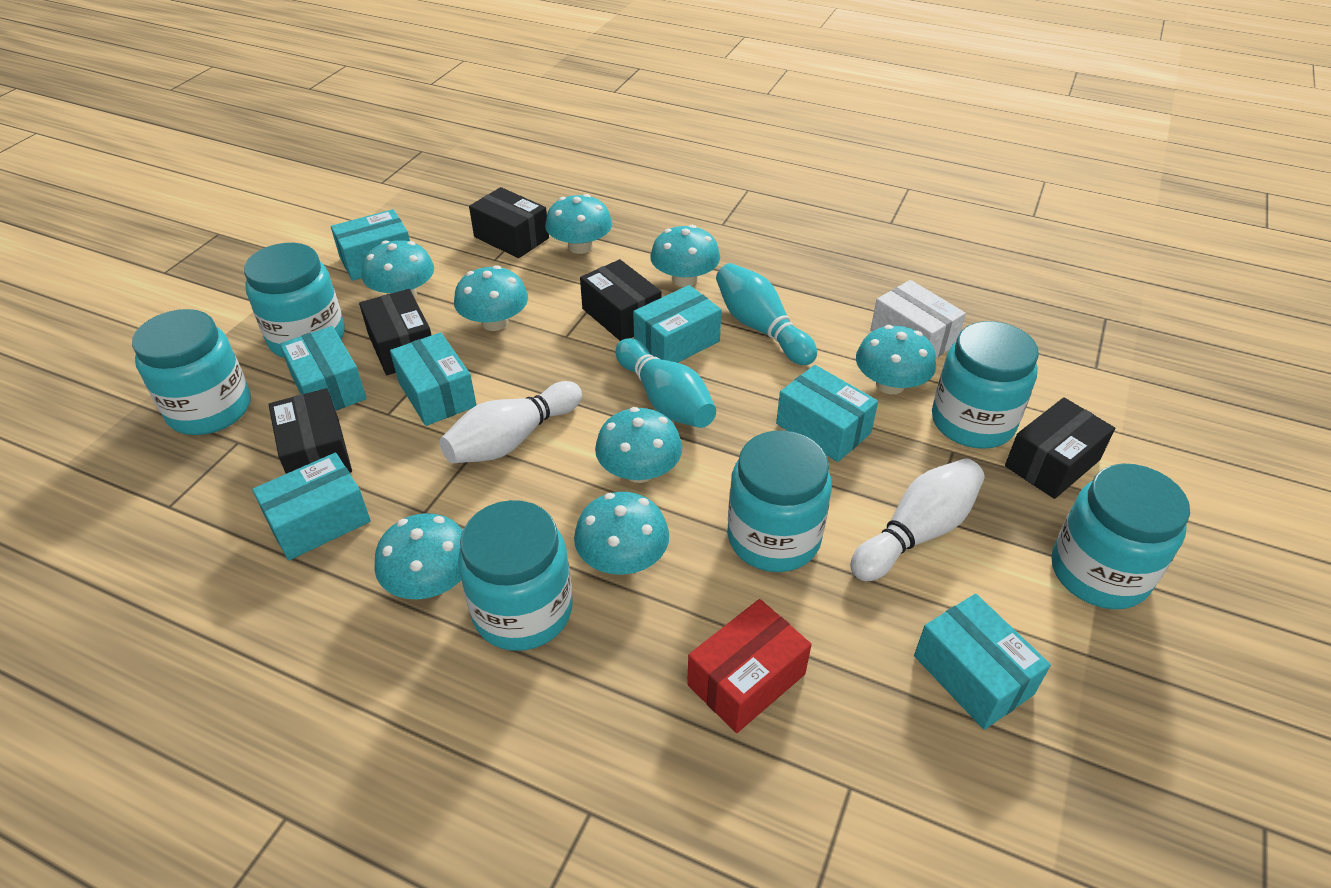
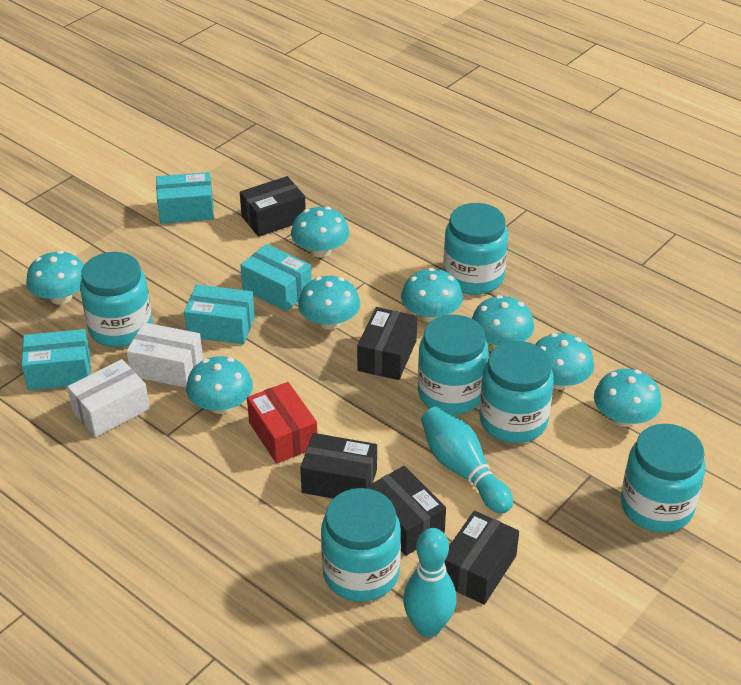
turquoise box: 7 -> 4
white bowling pin: 2 -> 0
white box: 1 -> 2

